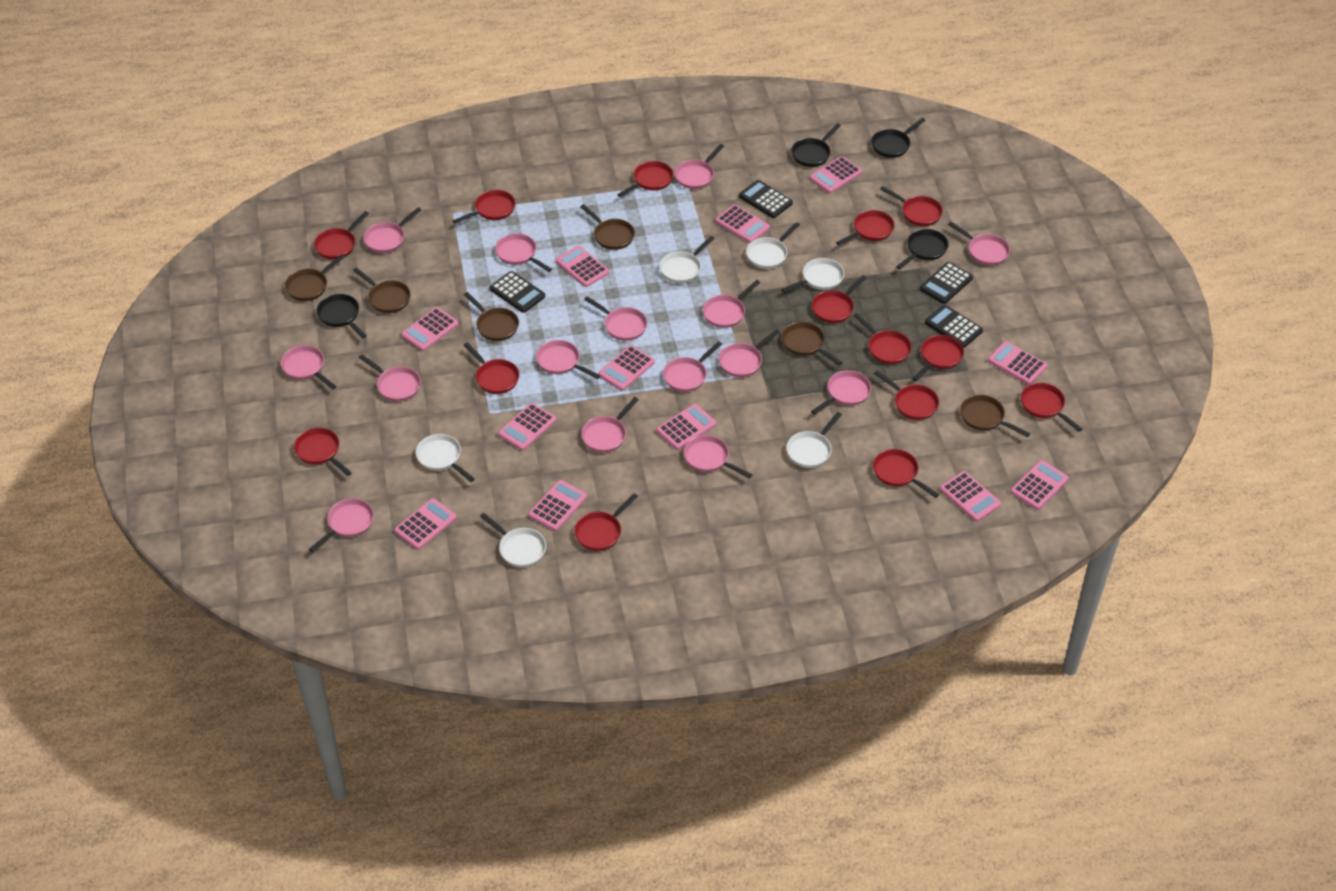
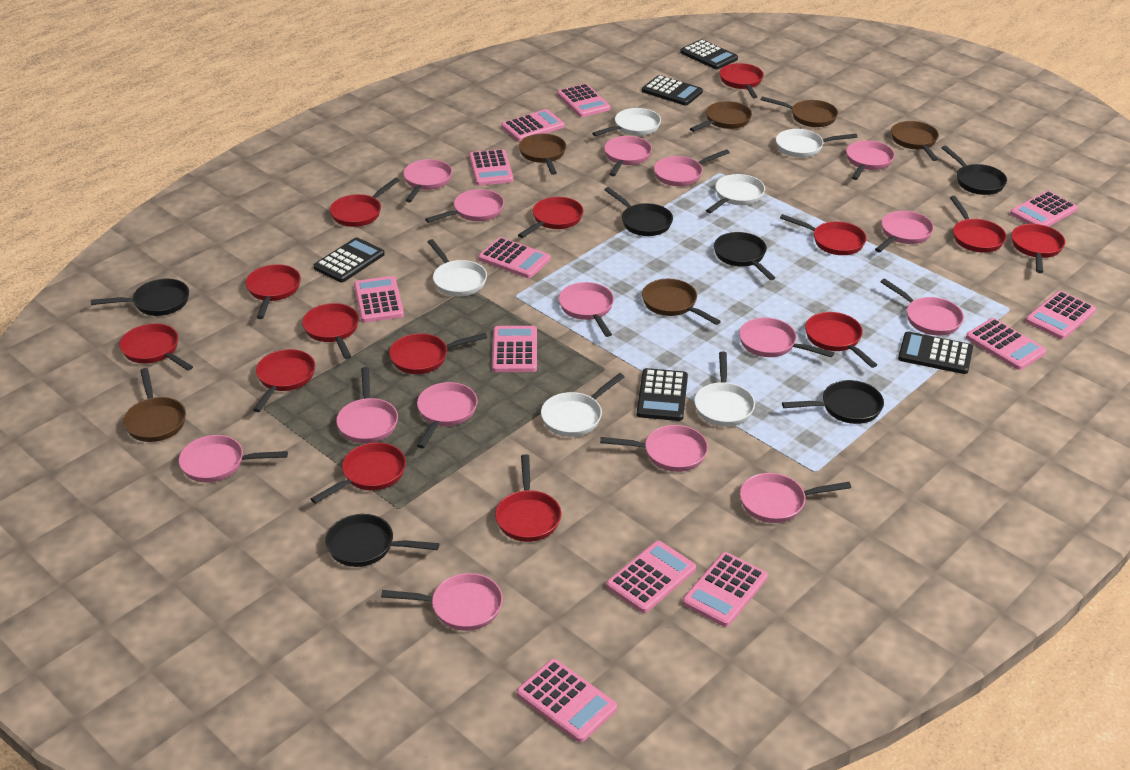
black calculator: 4 -> 5
black pan: 4 -> 6

